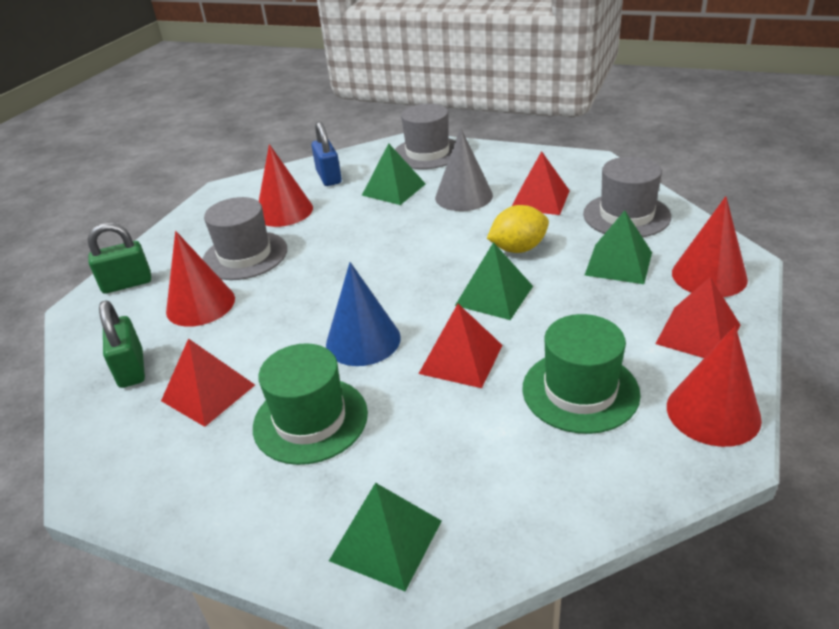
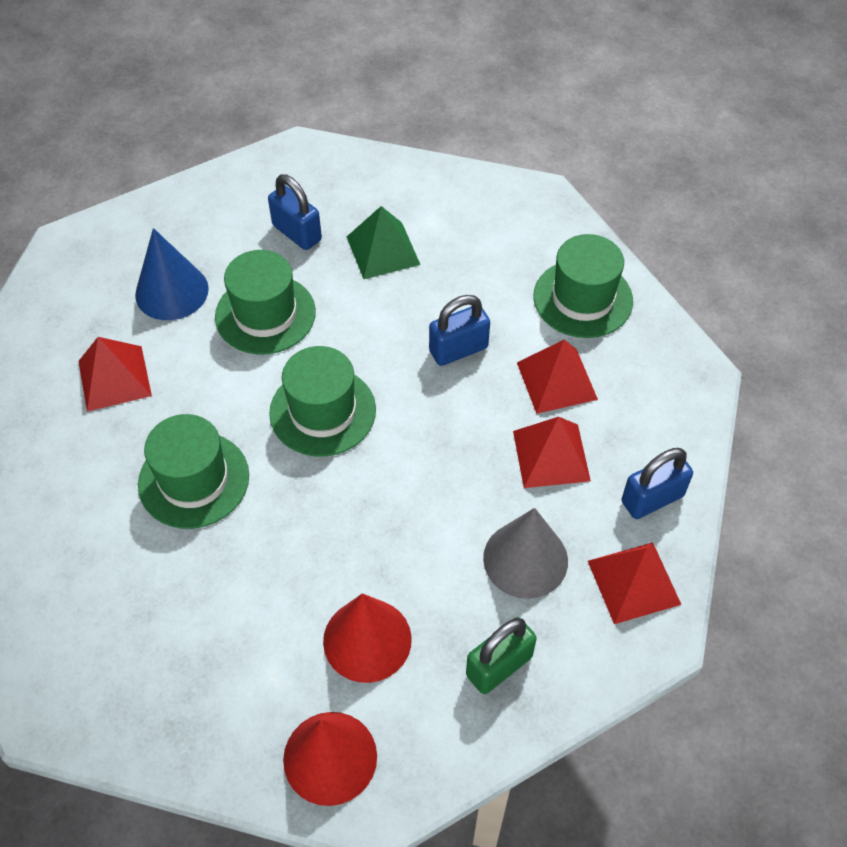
blue padlock: 1 -> 3
green hat: 2 -> 4
green padlock: 2 -> 1
green pyramid: 4 -> 1
grey hat: 3 -> 0
red cone: 4 -> 2
yellow lemon: 1 -> 0

